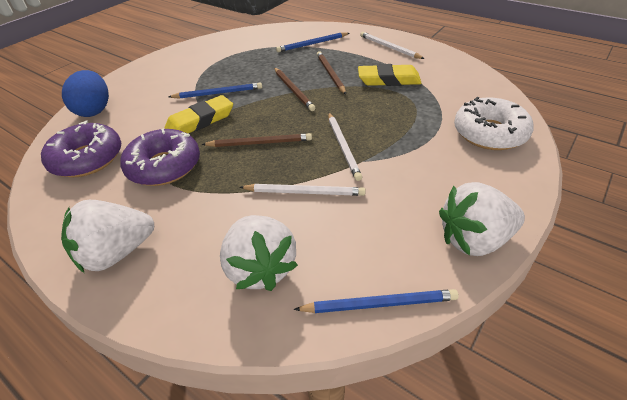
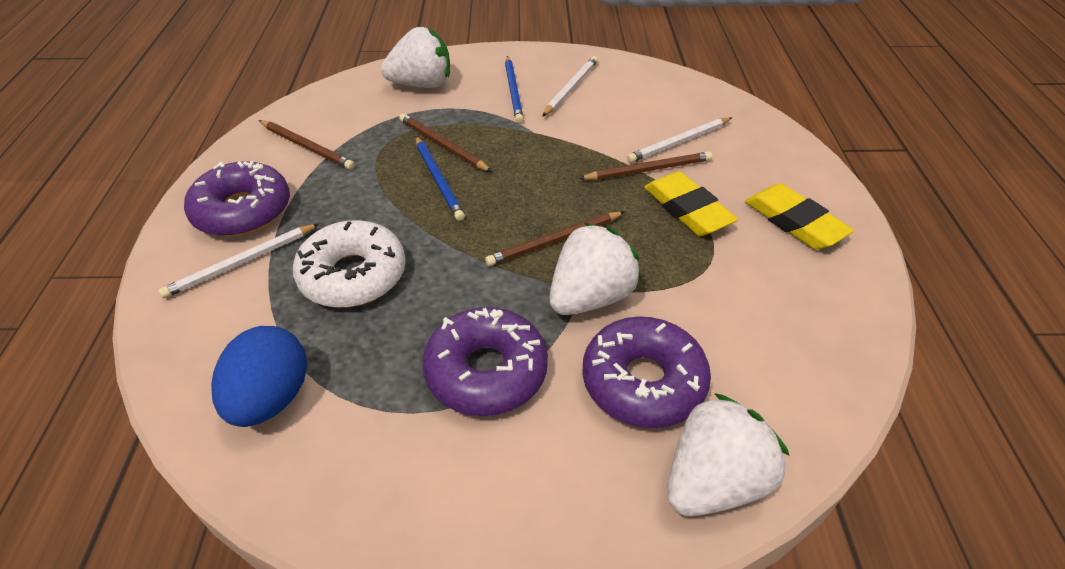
blue pencil: 3 -> 2
brown pencil: 3 -> 4
purple donut: 2 -> 3

